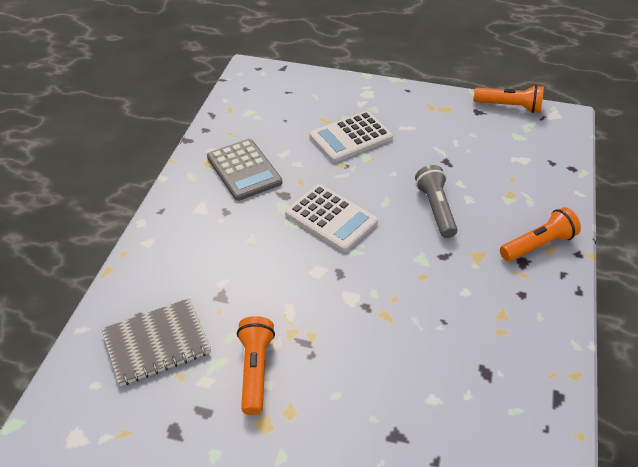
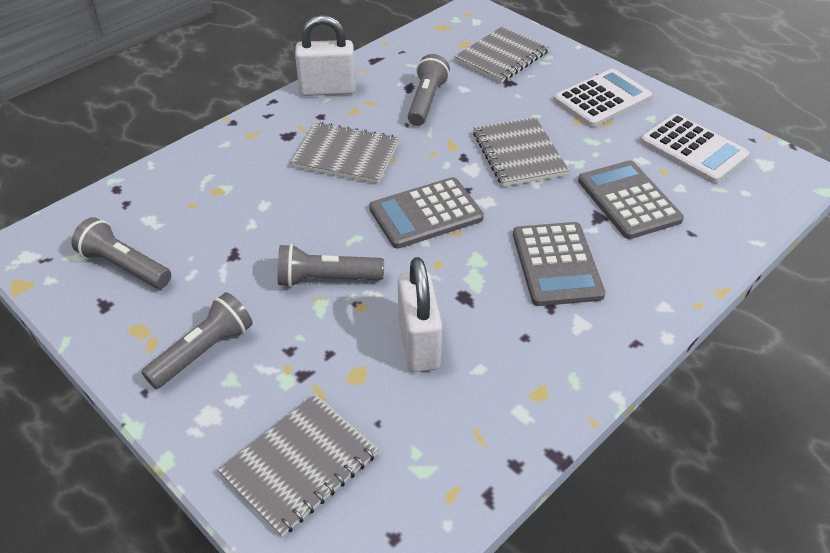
grey calculator: 1 -> 3
grey flashlight: 1 -> 4
grey notebook: 1 -> 4
orange flashlight: 3 -> 0
white padlock: 0 -> 2

